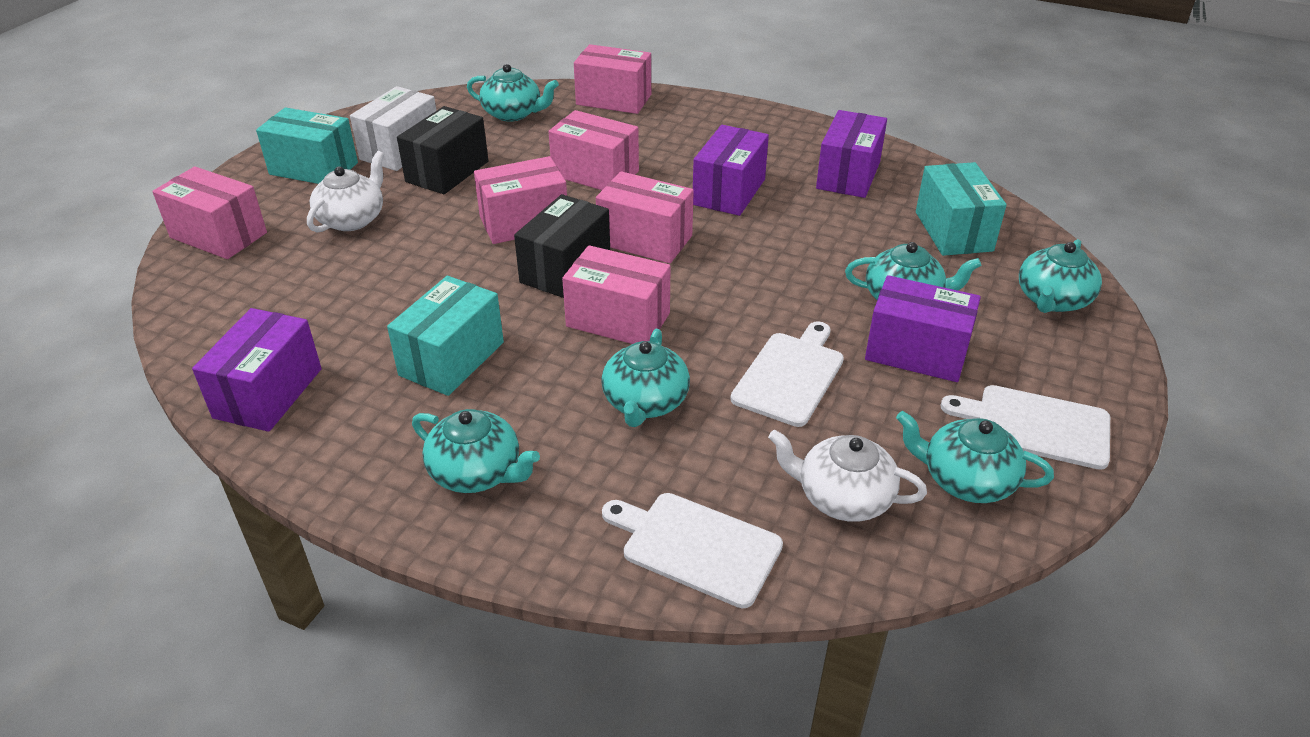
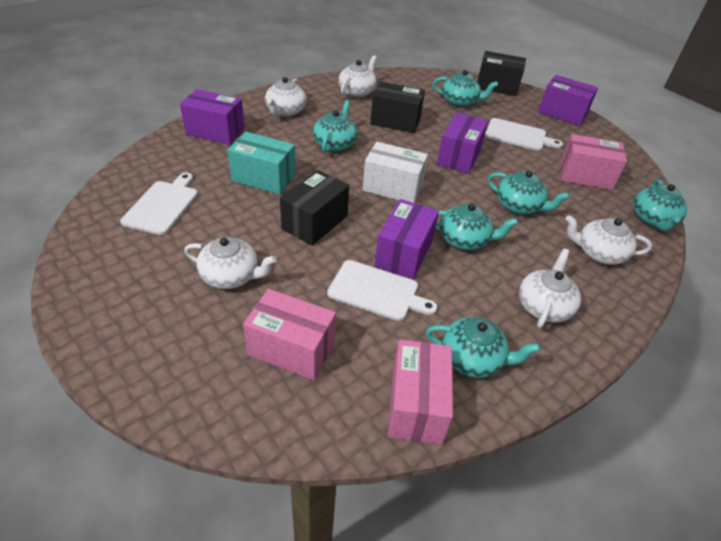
black box: 2 -> 3
pink box: 6 -> 3
turquoise box: 3 -> 1
white teapot: 2 -> 5

